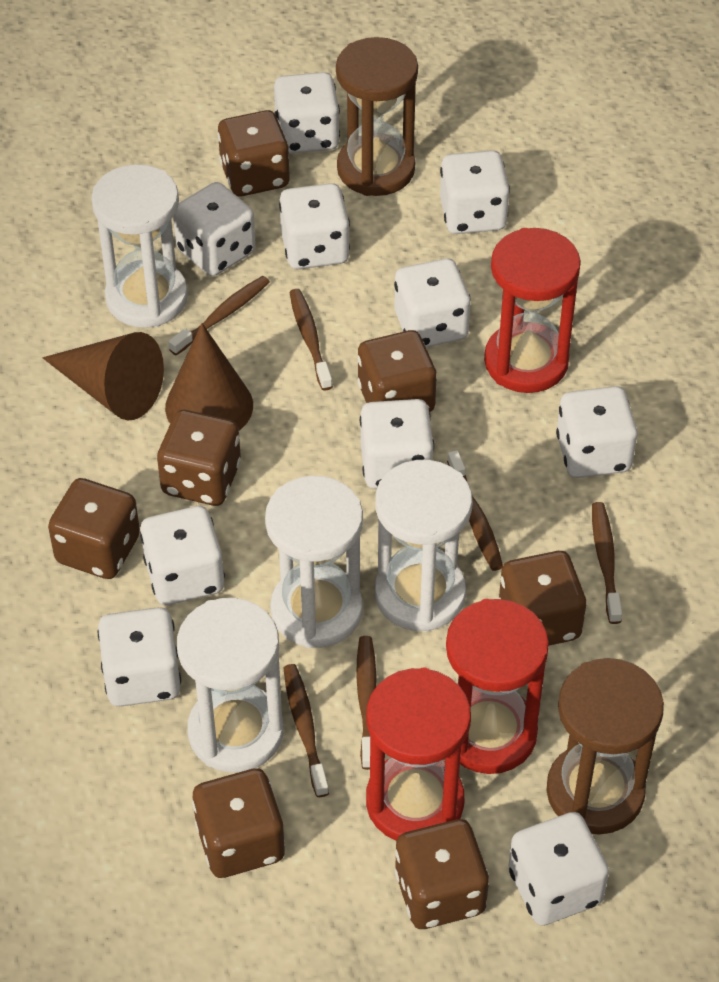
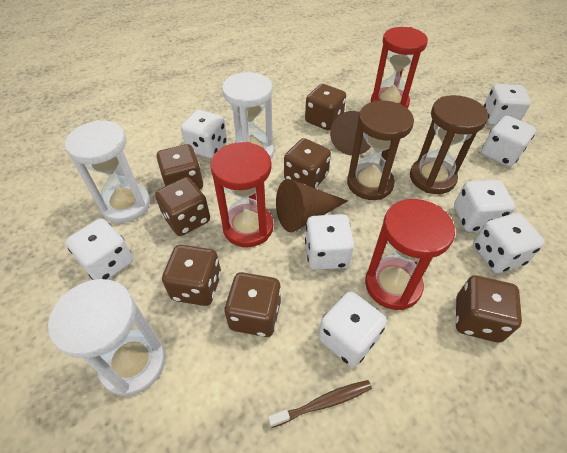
brown toothbrush: 6 -> 1
white dice: 10 -> 8
white hourglass: 4 -> 3

